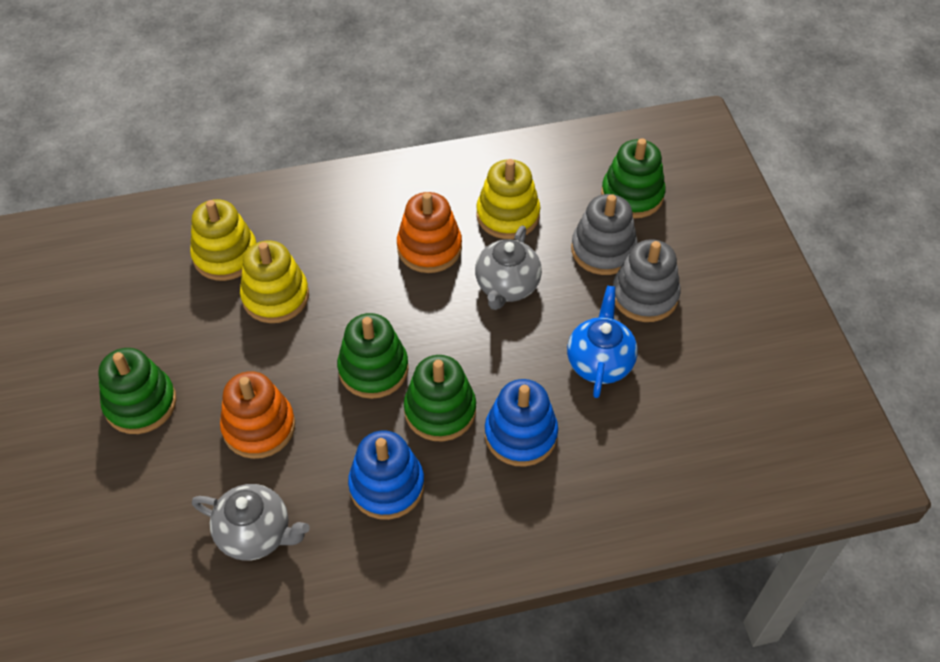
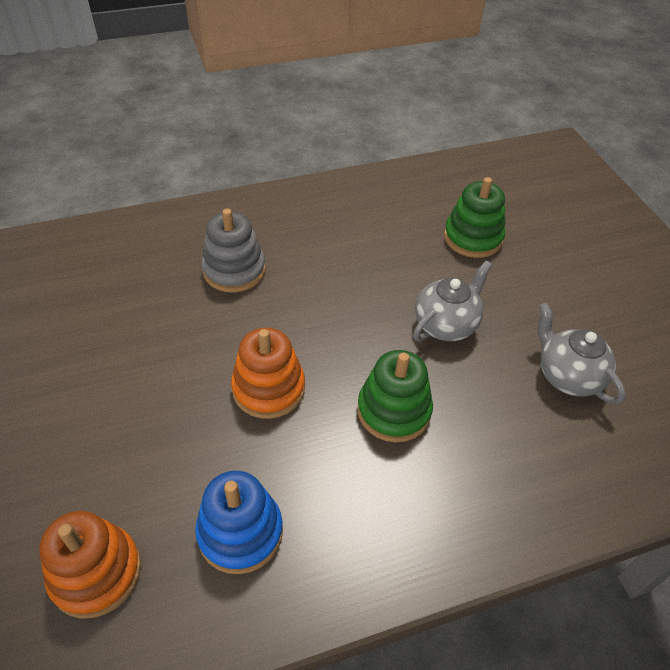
blue stacking toy: 2 -> 1
blue teapot: 1 -> 0
green stacking toy: 4 -> 2
grey stacking toy: 2 -> 1
yellow stacking toy: 3 -> 0

